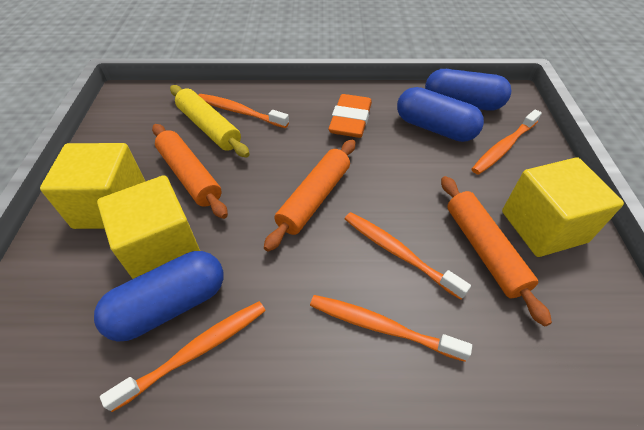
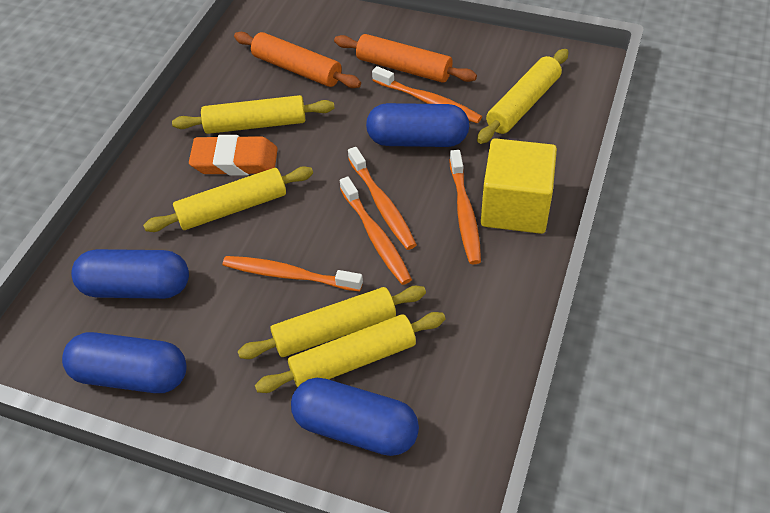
blue capsule: 3 -> 4
orange rolling pin: 3 -> 2
yellow cube: 3 -> 1
yellow rolling pin: 1 -> 5

